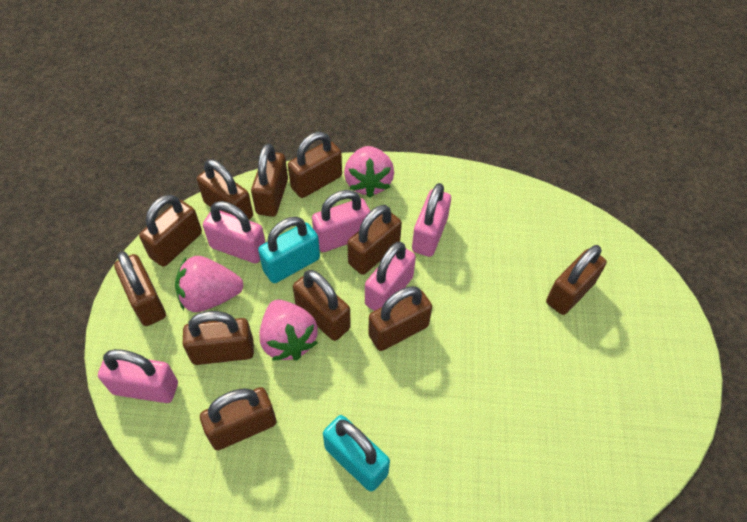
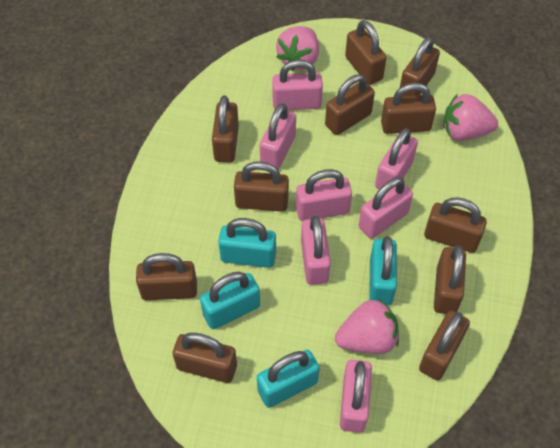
pink padlock: 5 -> 7
turquoise padlock: 2 -> 4

